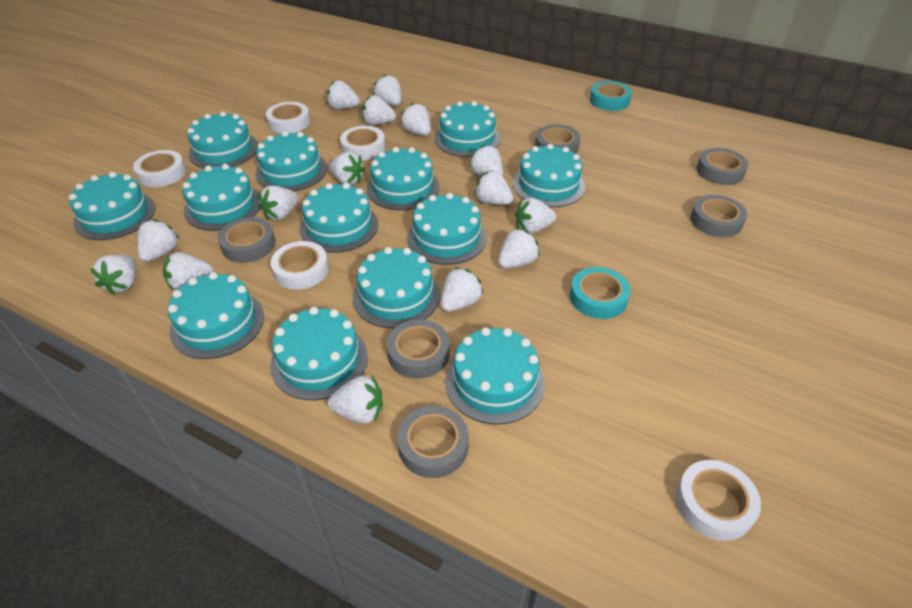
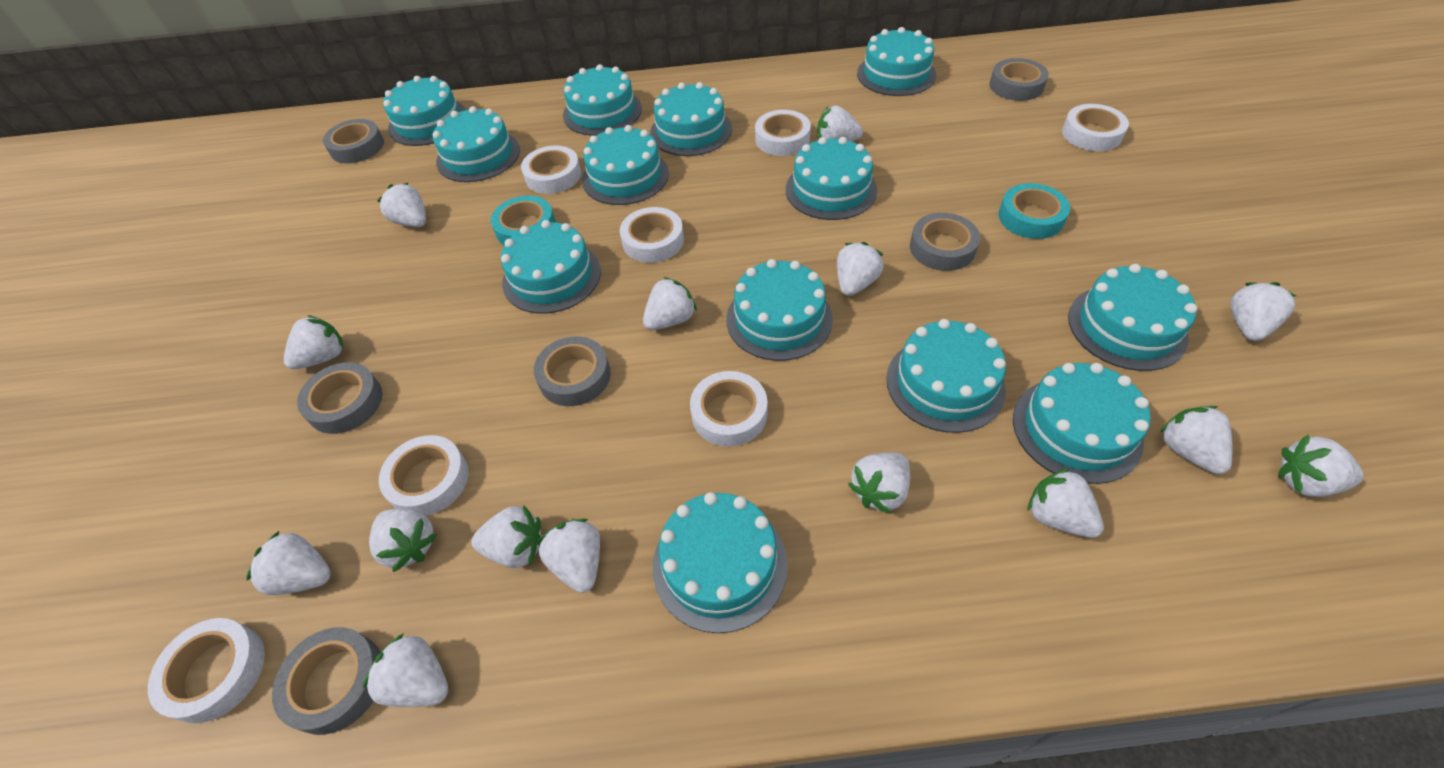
white tape: 5 -> 7

